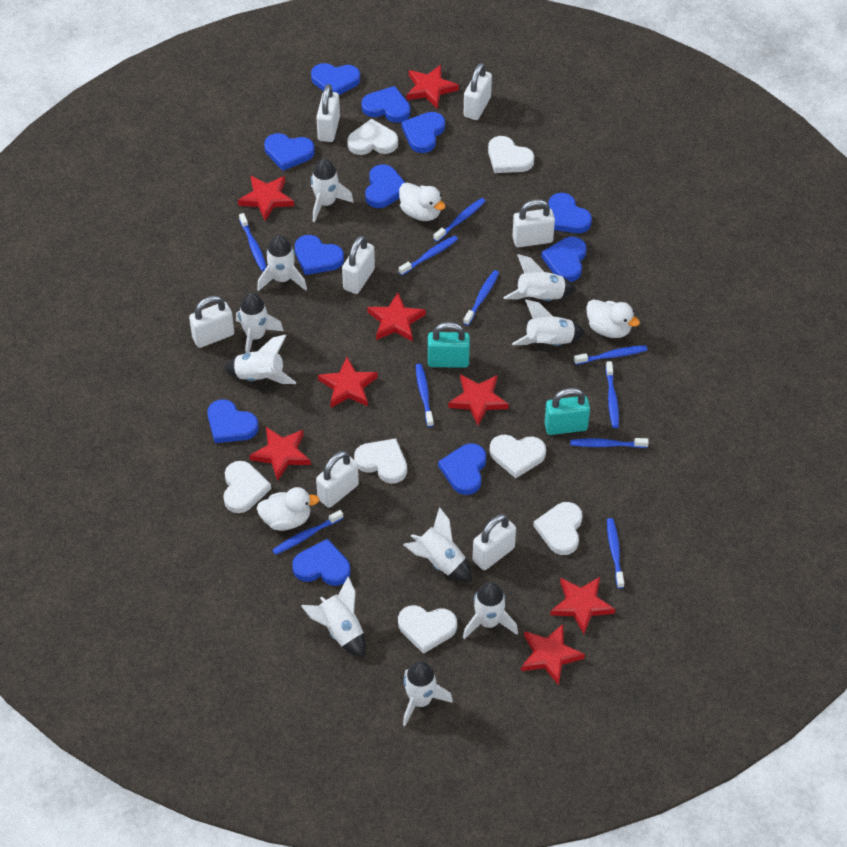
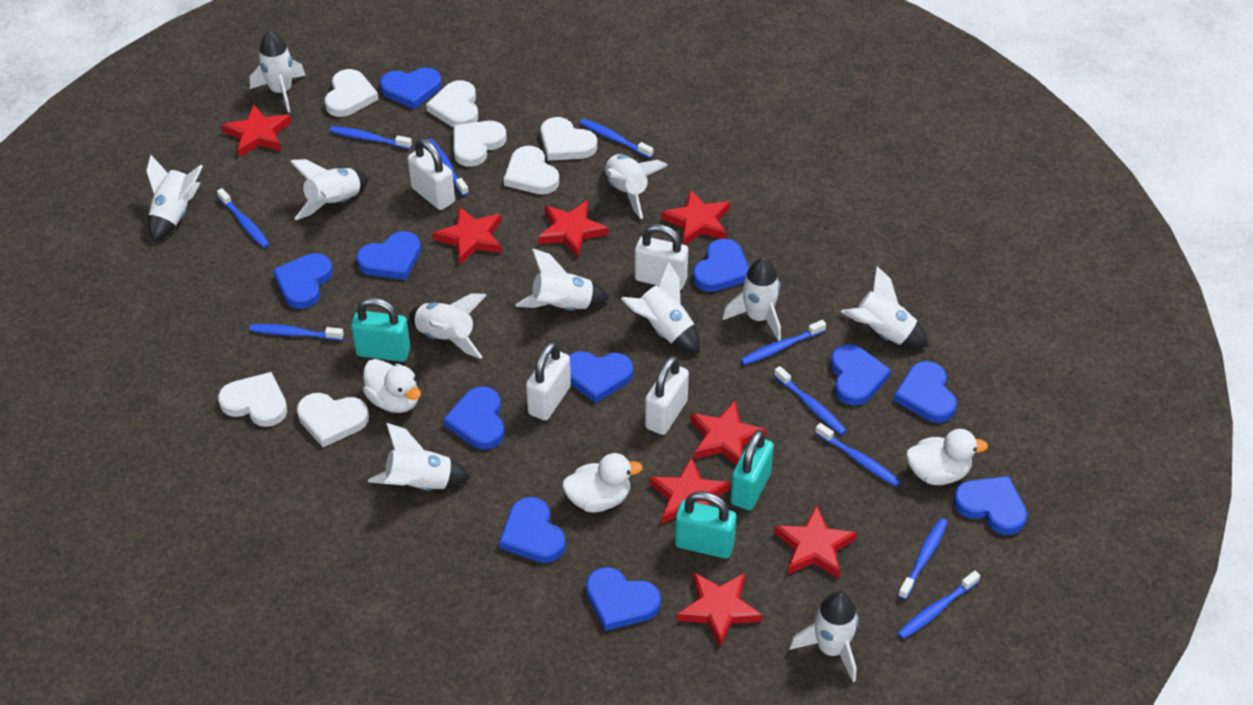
turquoise padlock: 2 -> 3
white padlock: 7 -> 4
white rocket: 10 -> 11

